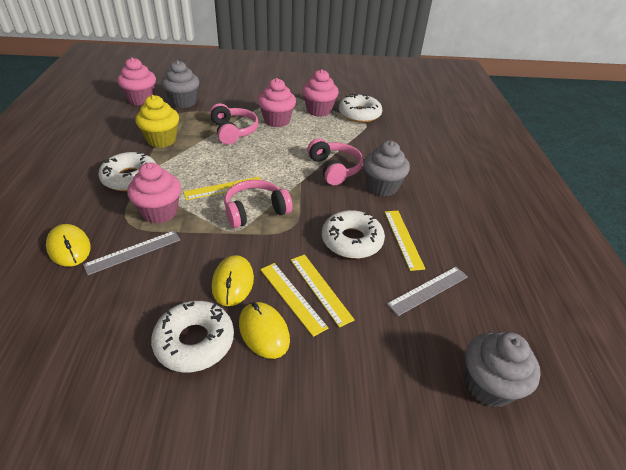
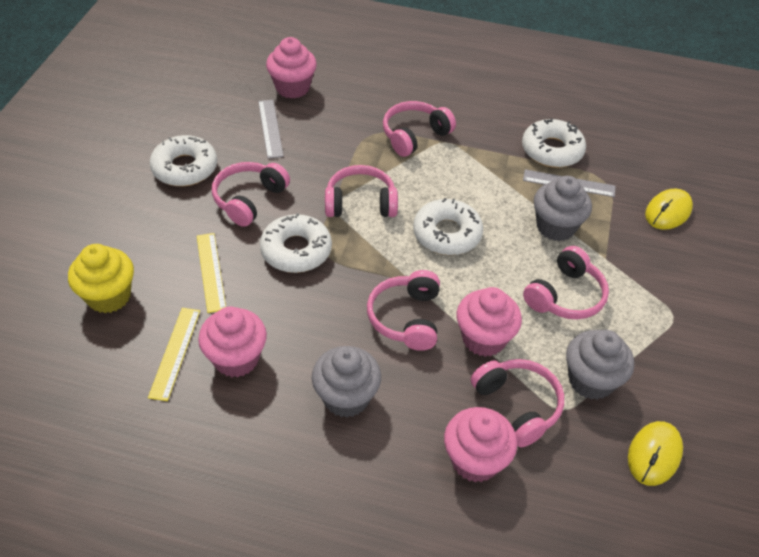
pink headphones: 3 -> 6
yellow mouse: 3 -> 2
yellow ruler: 4 -> 2

